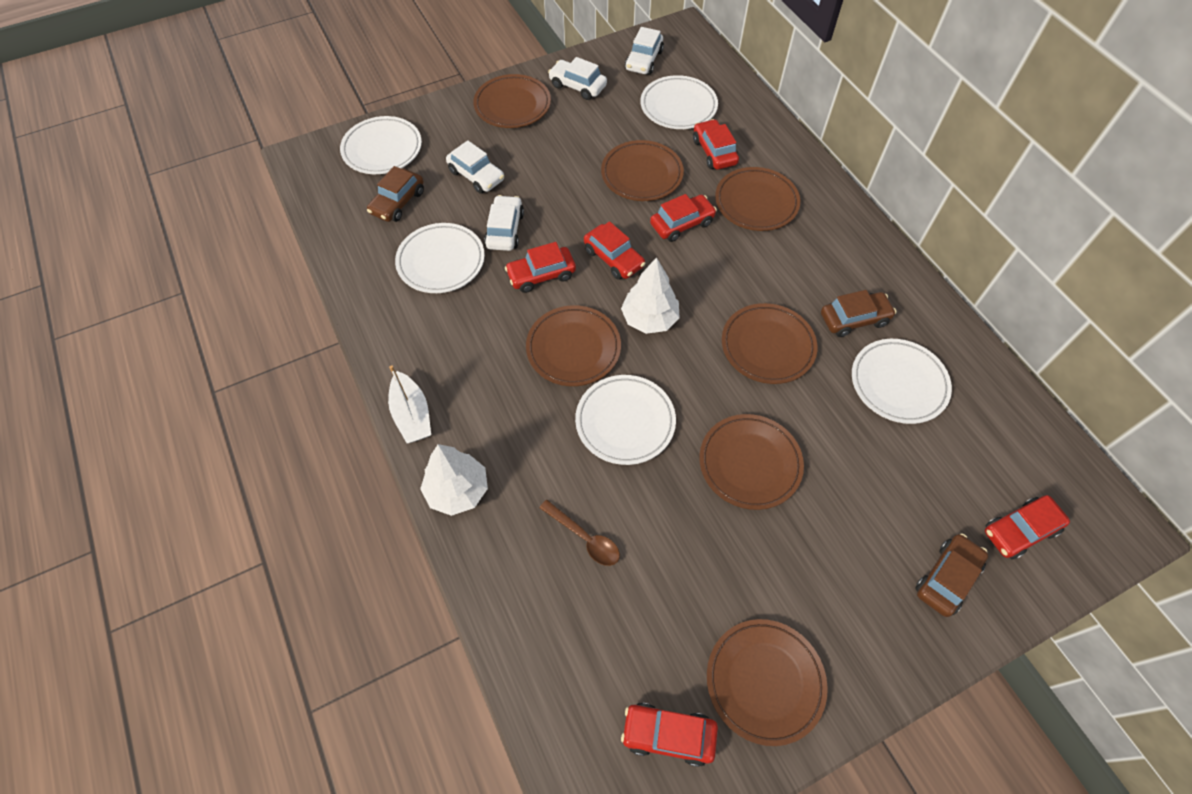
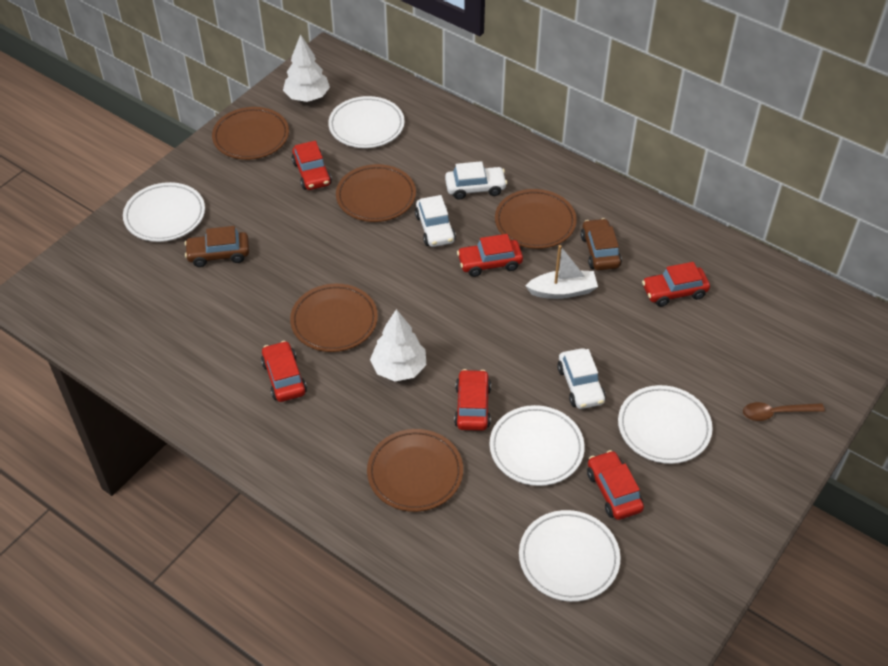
brown car: 3 -> 2
brown plate: 7 -> 5
white car: 4 -> 3

